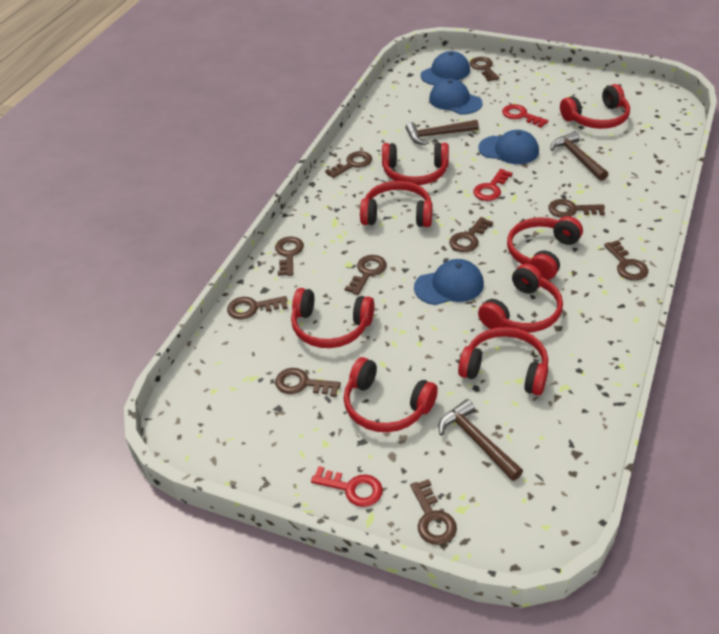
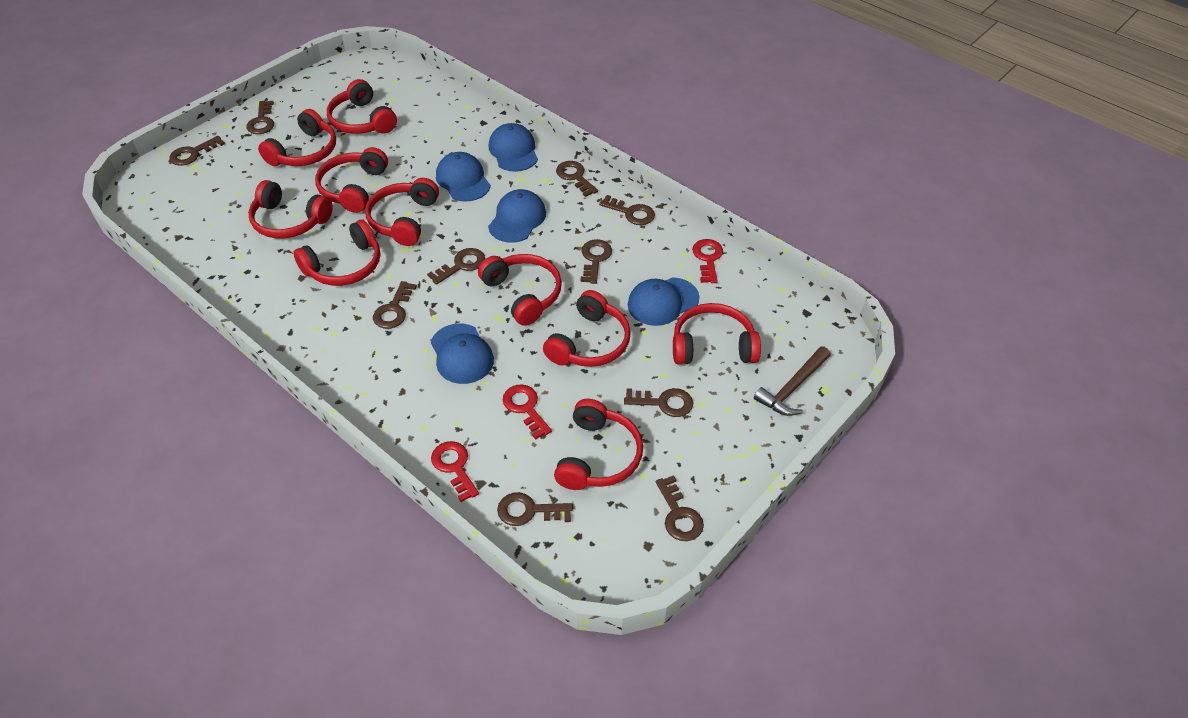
blue cap: 4 -> 5
brown hammer: 3 -> 1
red headphones: 8 -> 10

